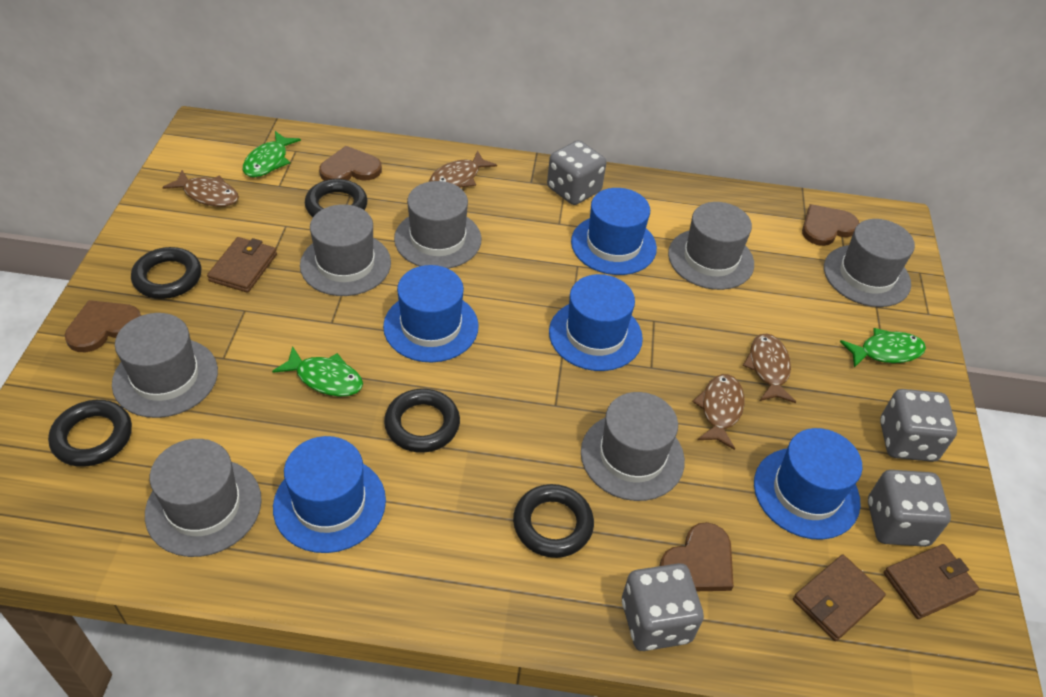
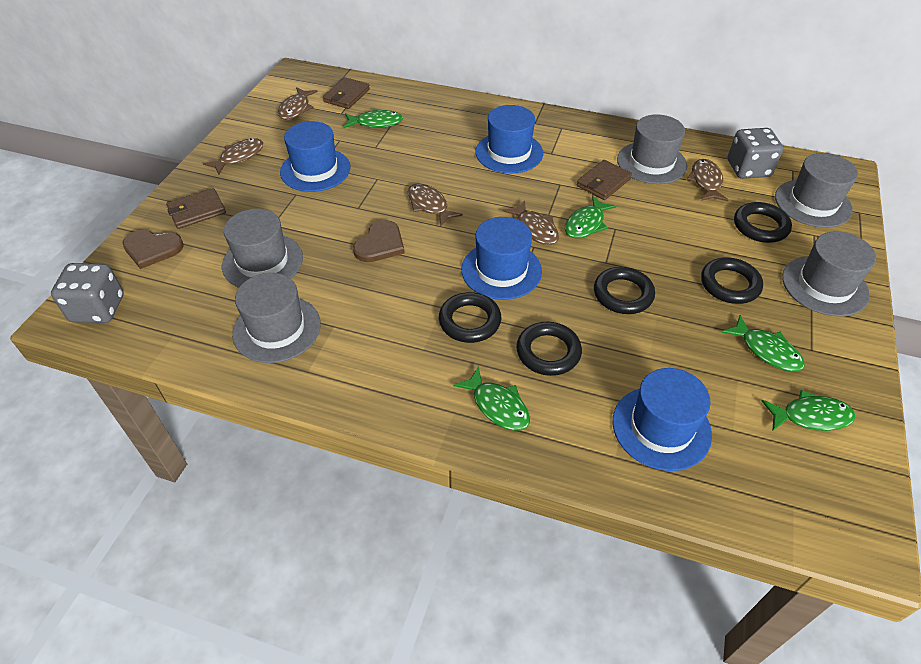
blue hat: 5 -> 4
brown fish: 4 -> 5
brown heart: 4 -> 2
green fish: 3 -> 5
grey dice: 4 -> 2
grey hat: 7 -> 5

